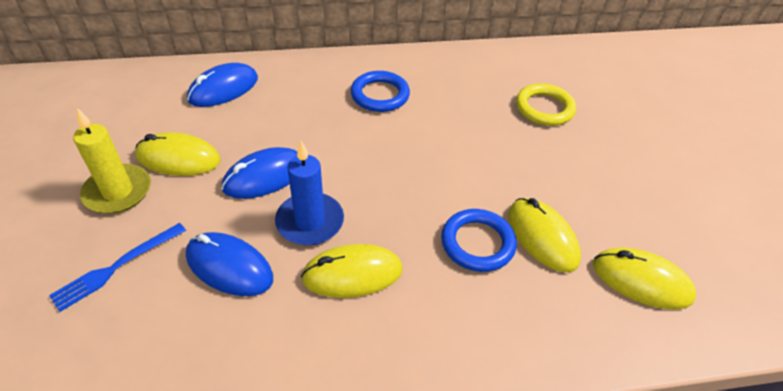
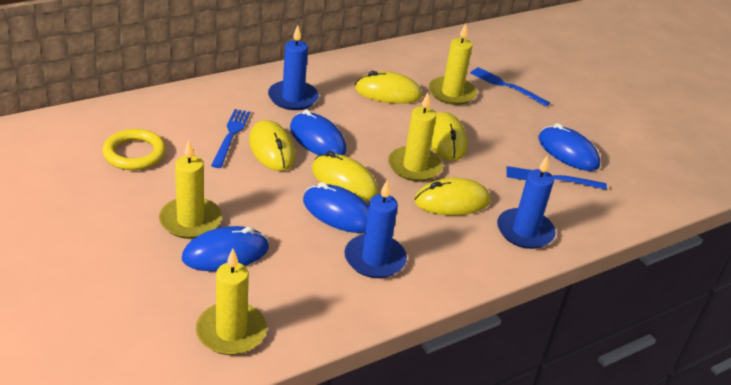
blue candle: 1 -> 3
blue fork: 1 -> 3
blue mouse: 3 -> 4
blue ring: 2 -> 0
yellow candle: 1 -> 4
yellow mouse: 4 -> 5

